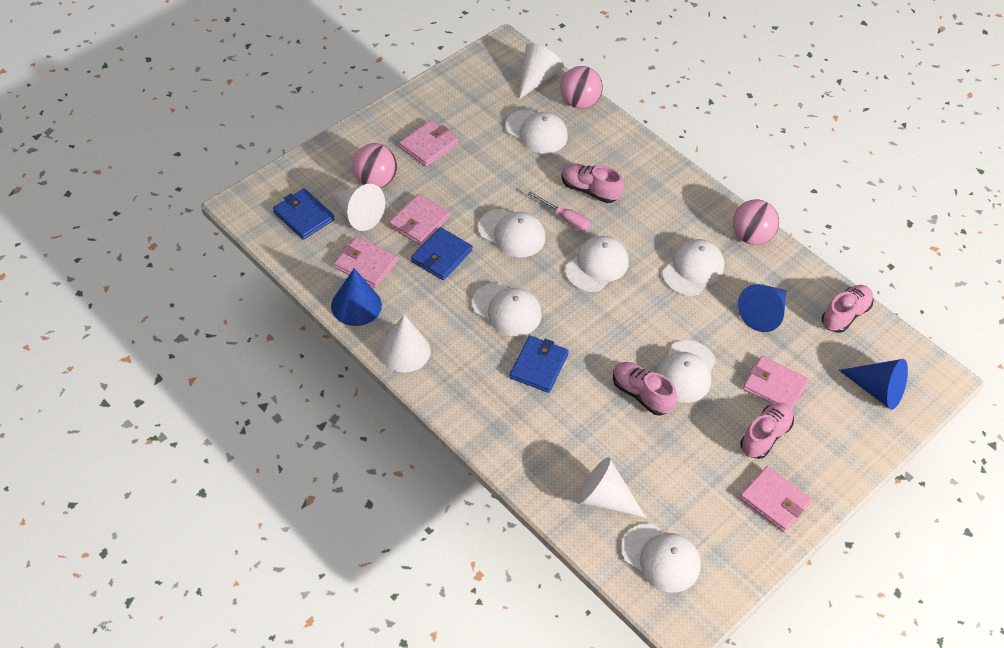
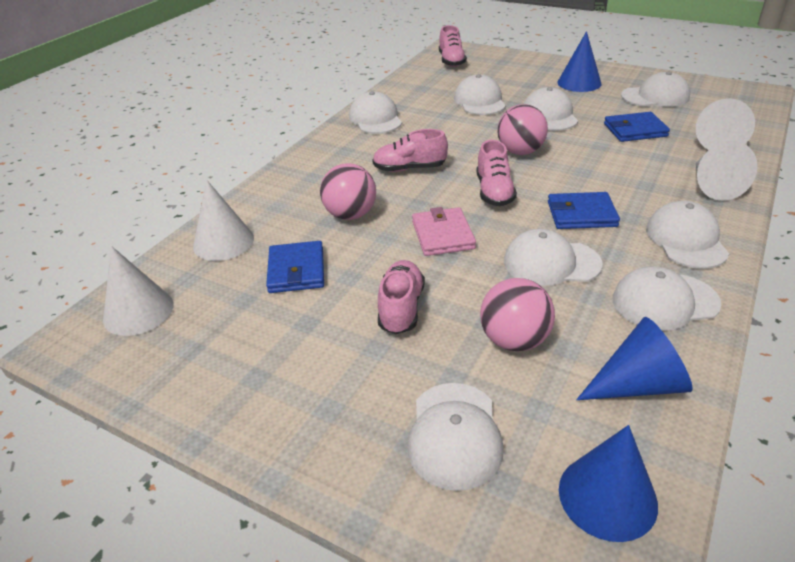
pink screwdriver: 1 -> 0
pink wallet: 5 -> 1
white cap: 7 -> 8

